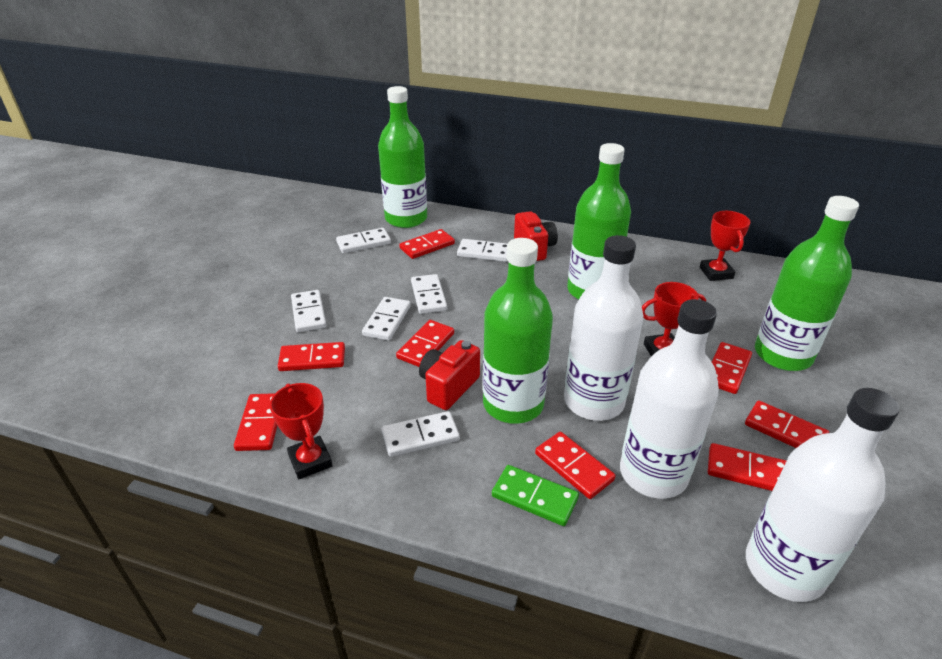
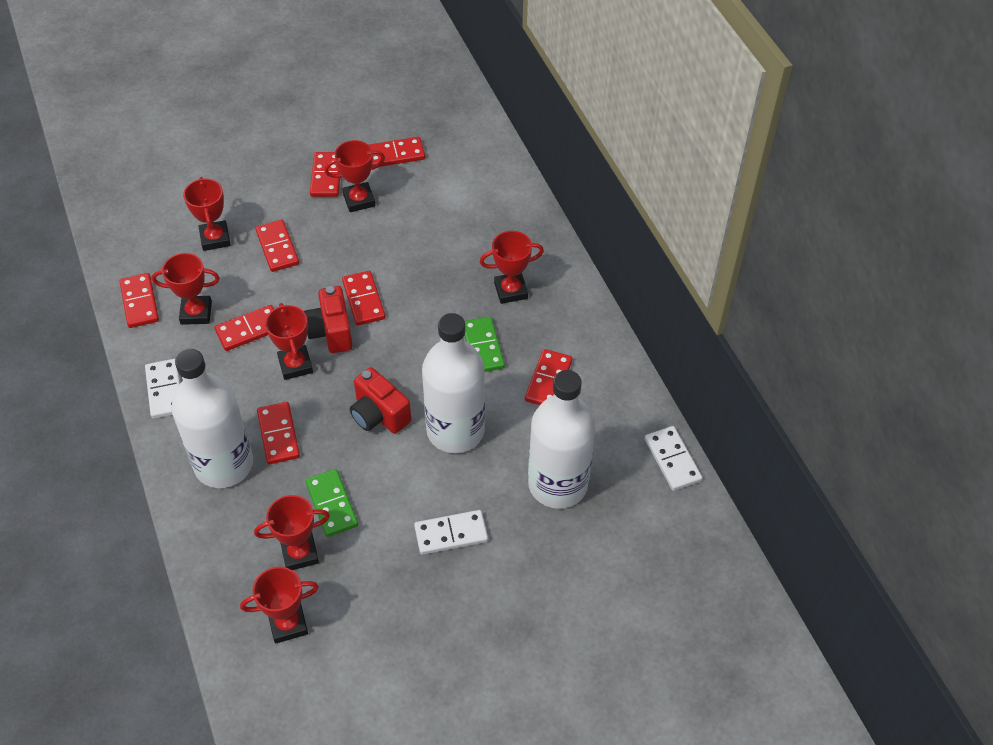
green bottle: 4 -> 0
green domino: 1 -> 2
red trophy: 3 -> 7
white domino: 6 -> 3

